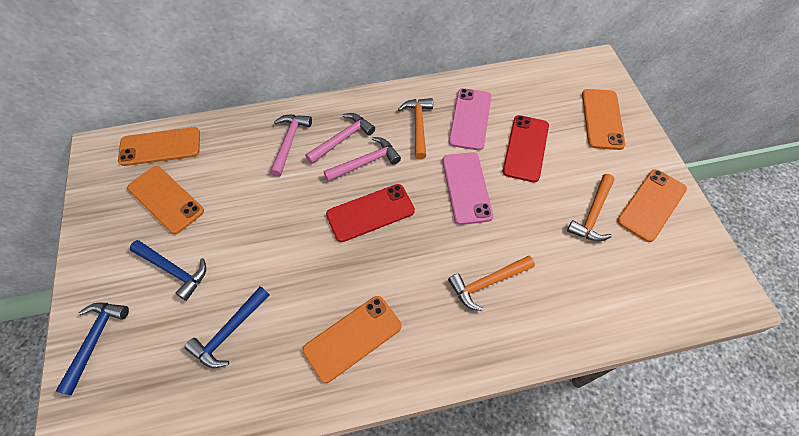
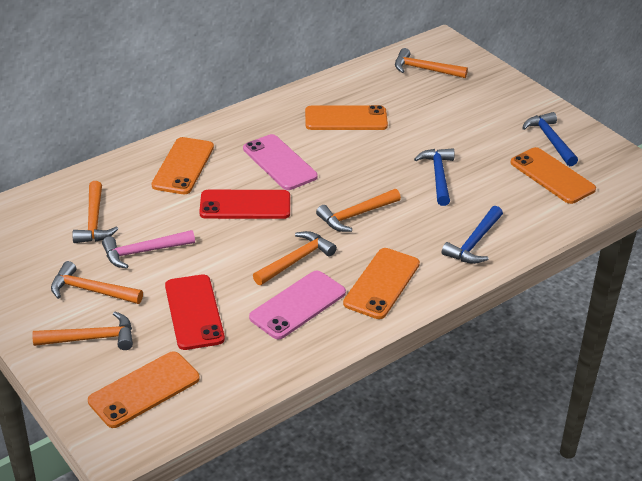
orange hammer: 3 -> 6
pink hammer: 3 -> 1

